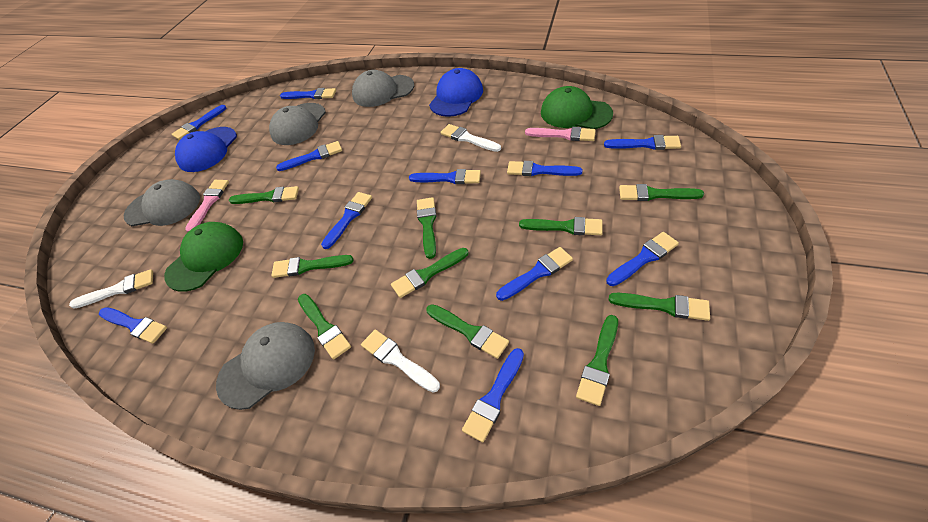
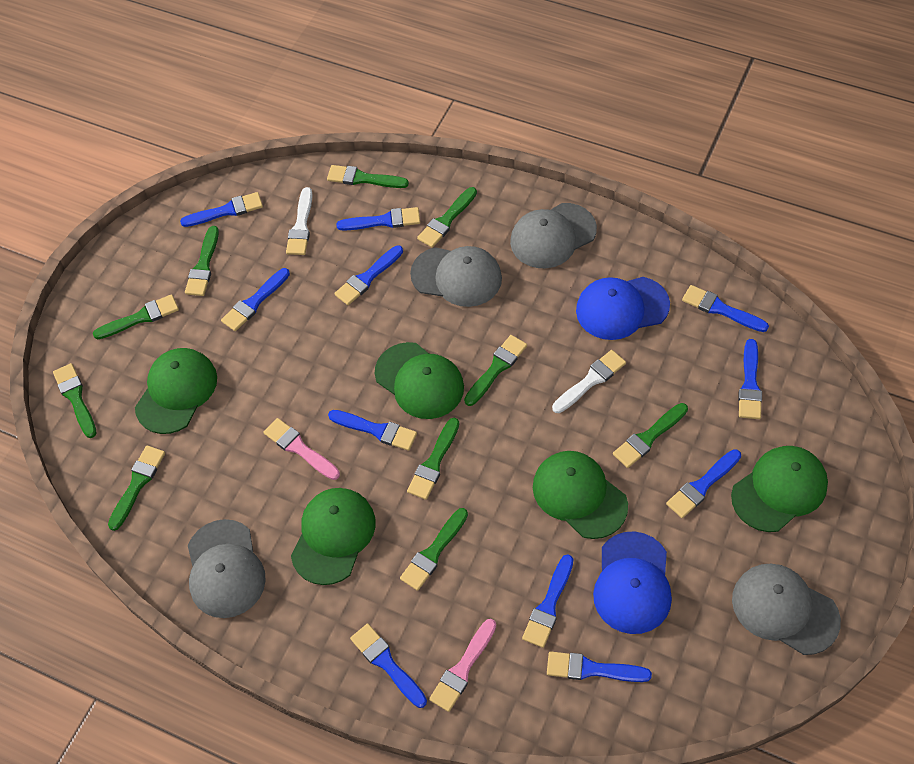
green cap: 2 -> 5
white brush: 3 -> 2

